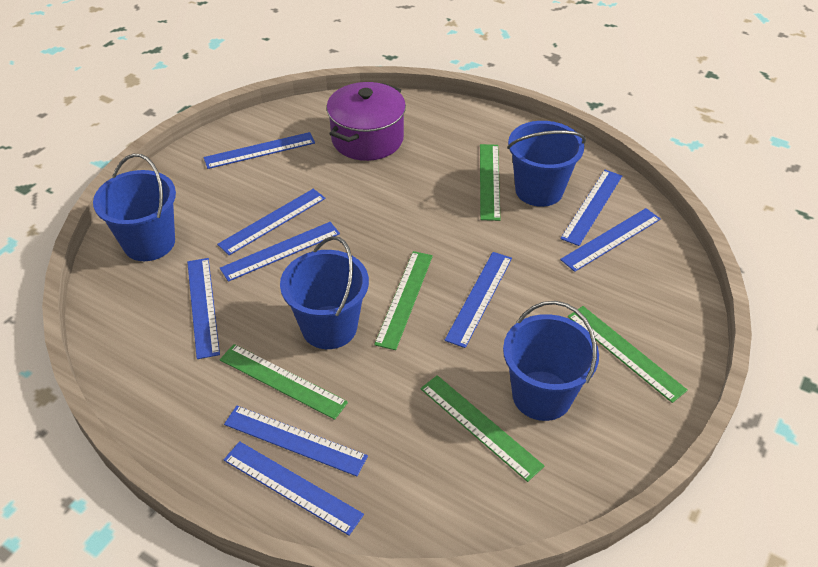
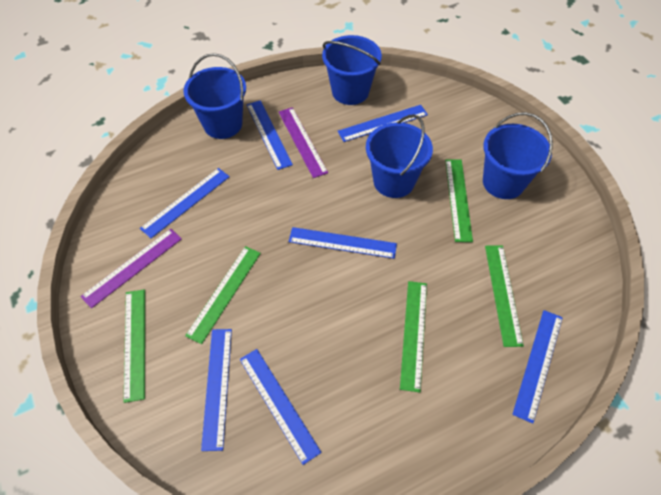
blue ruler: 9 -> 7
purple pot: 1 -> 0
purple ruler: 0 -> 2

